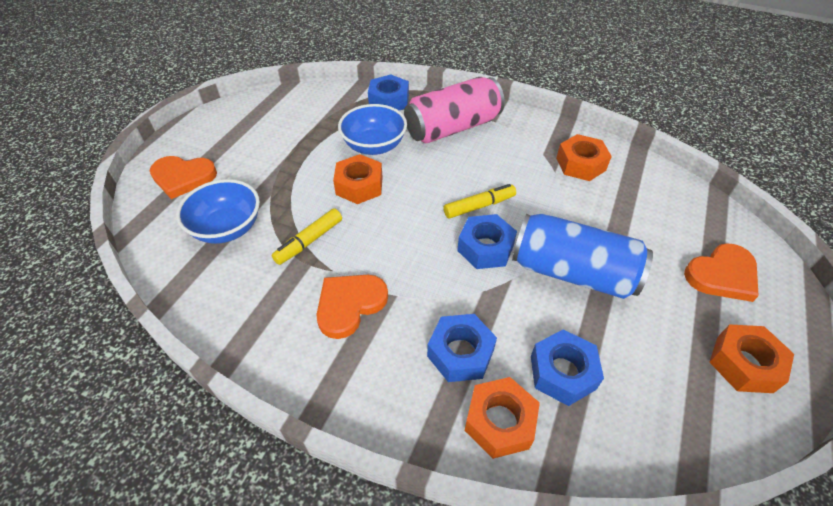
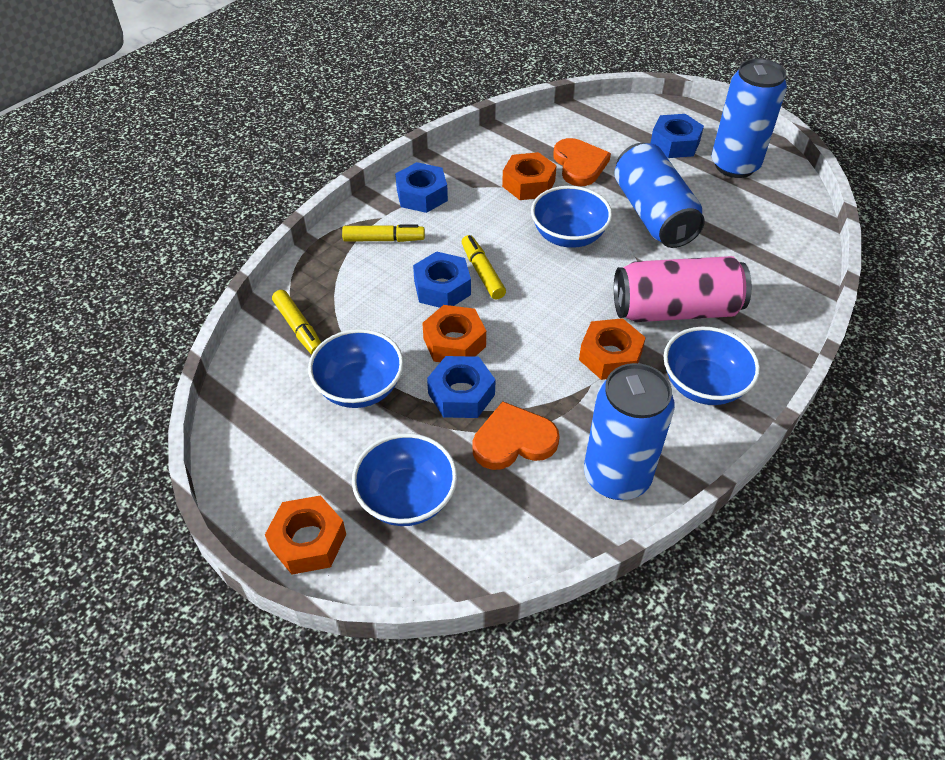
blue bowl: 2 -> 4
blue can: 1 -> 3
orange heart: 3 -> 2
yellow marker: 2 -> 3

